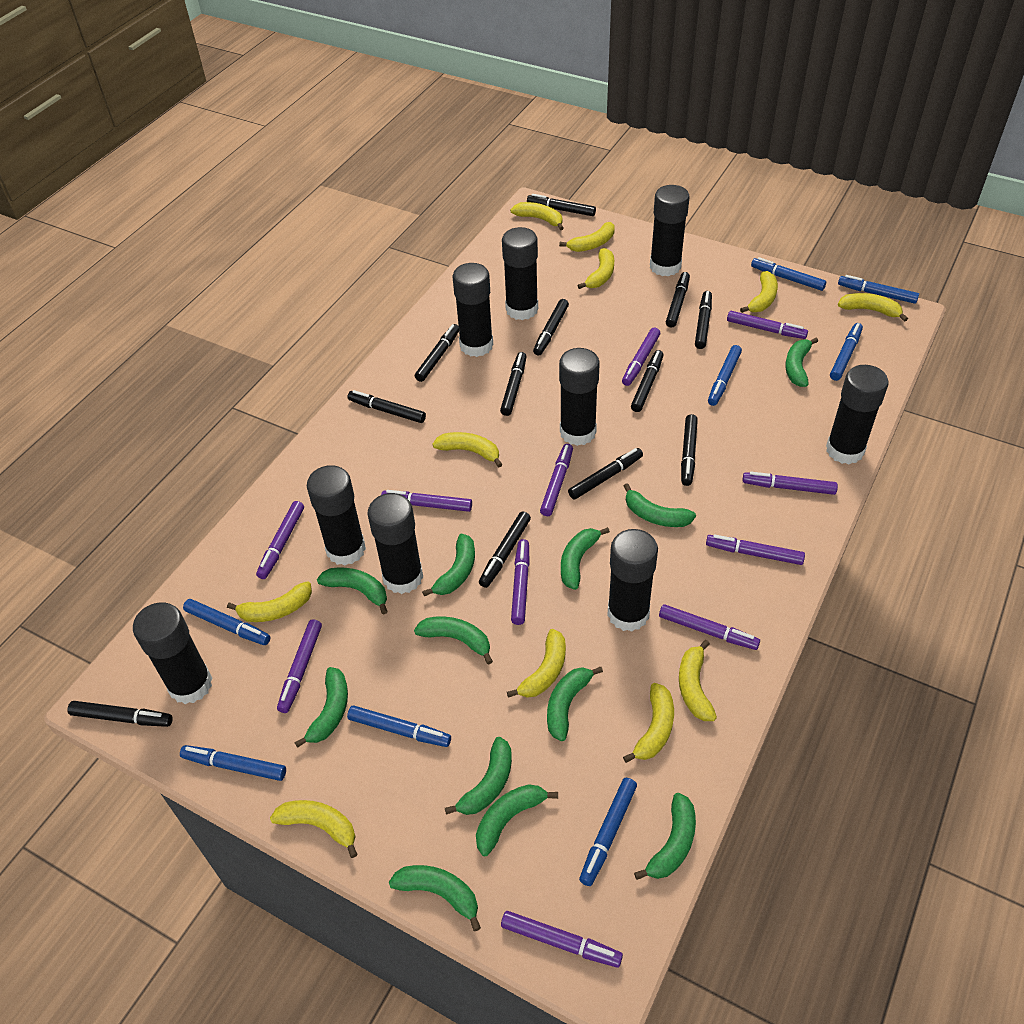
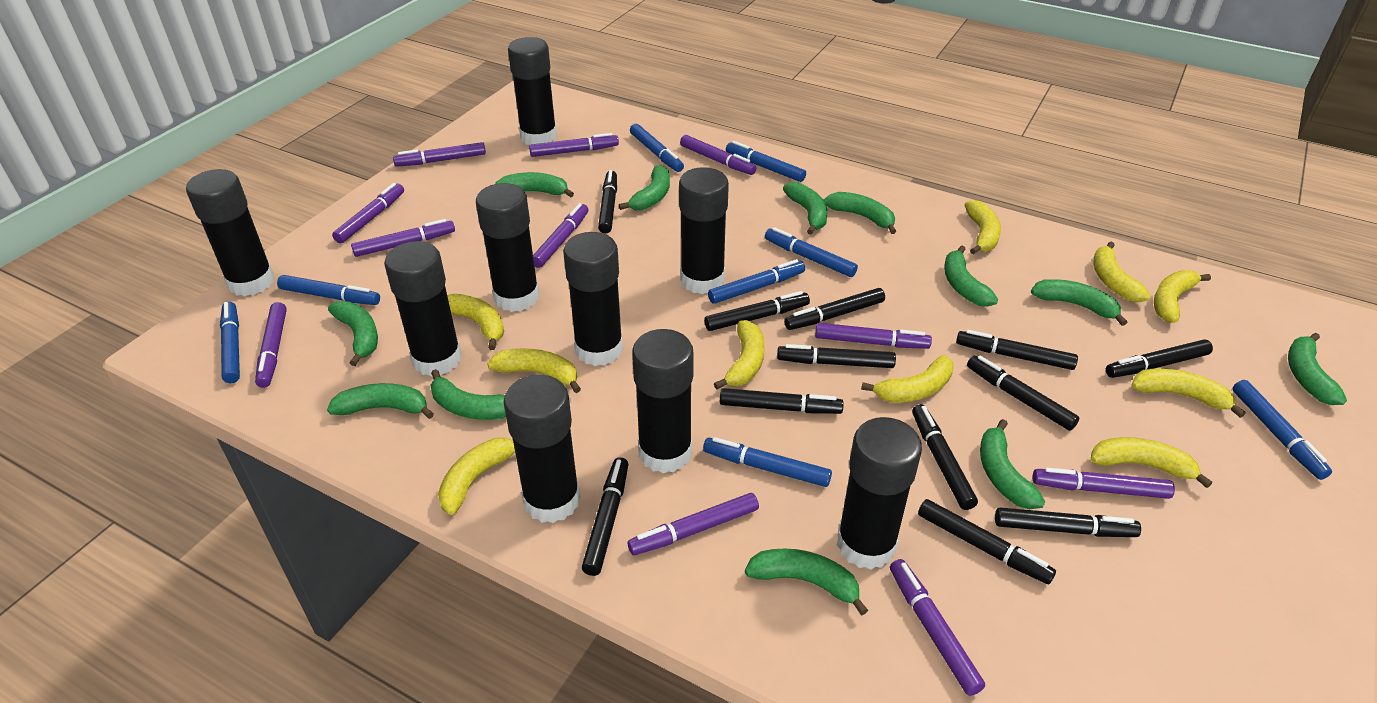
yellow banana: 11 -> 10

